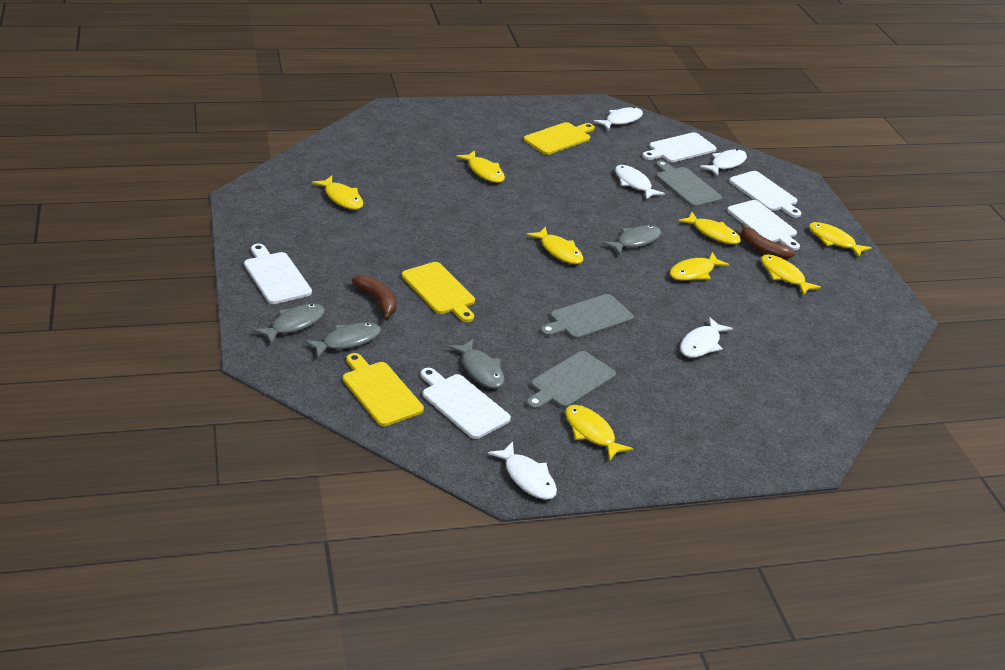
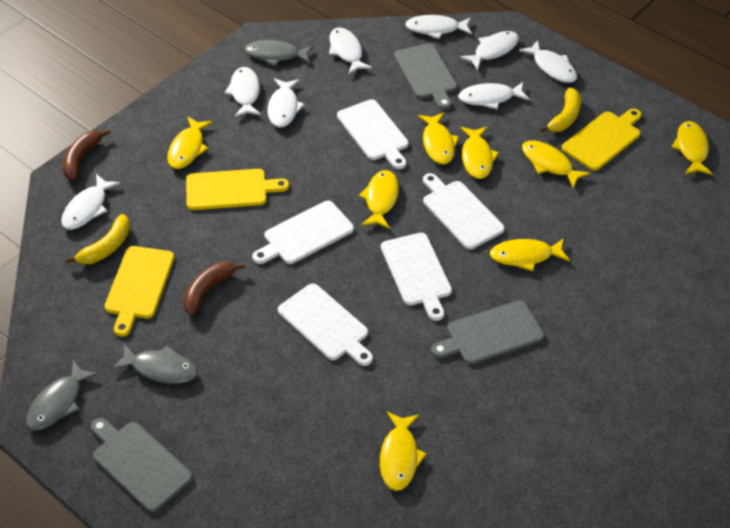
grey fish: 4 -> 3
white fish: 5 -> 8
yellow banana: 0 -> 2

